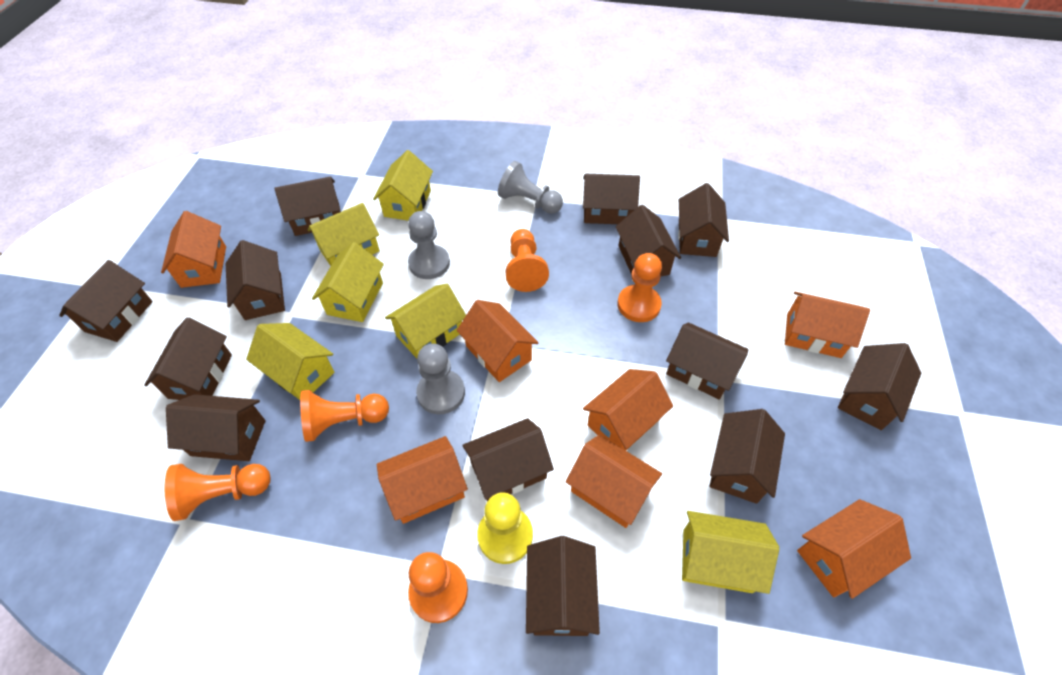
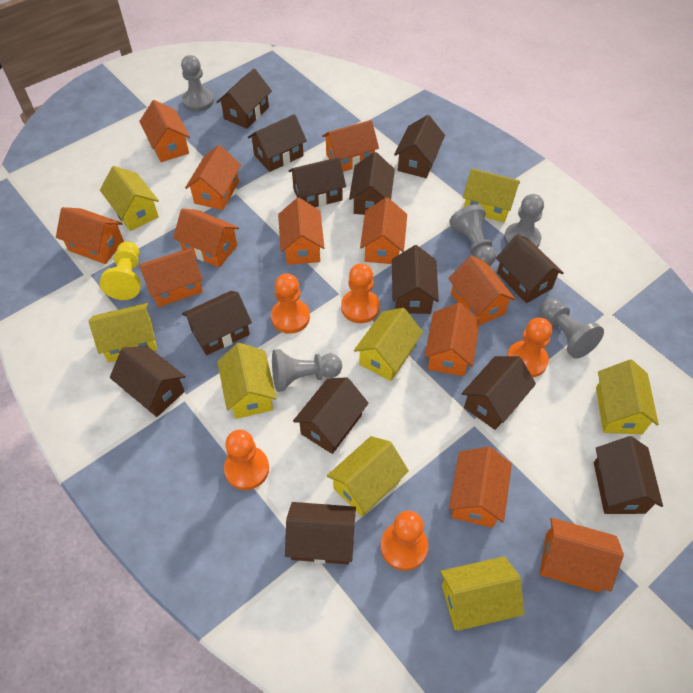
grey pawn: 3 -> 5
orange house: 7 -> 12
yellow house: 6 -> 8

